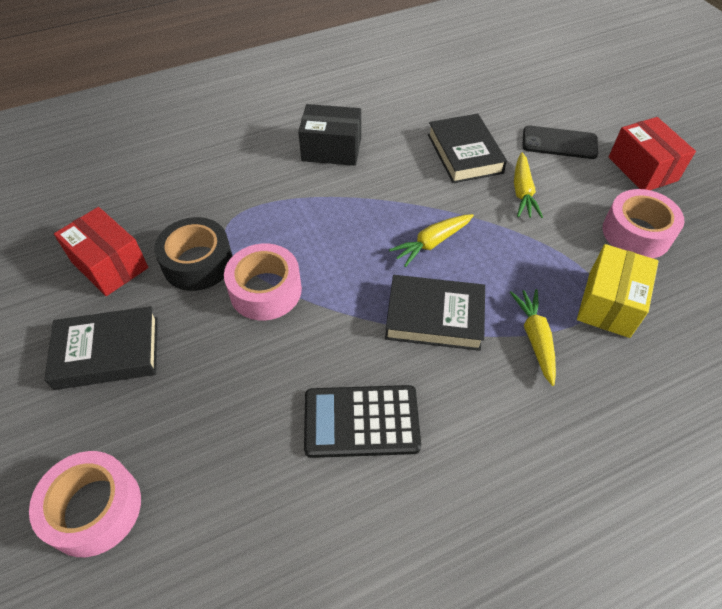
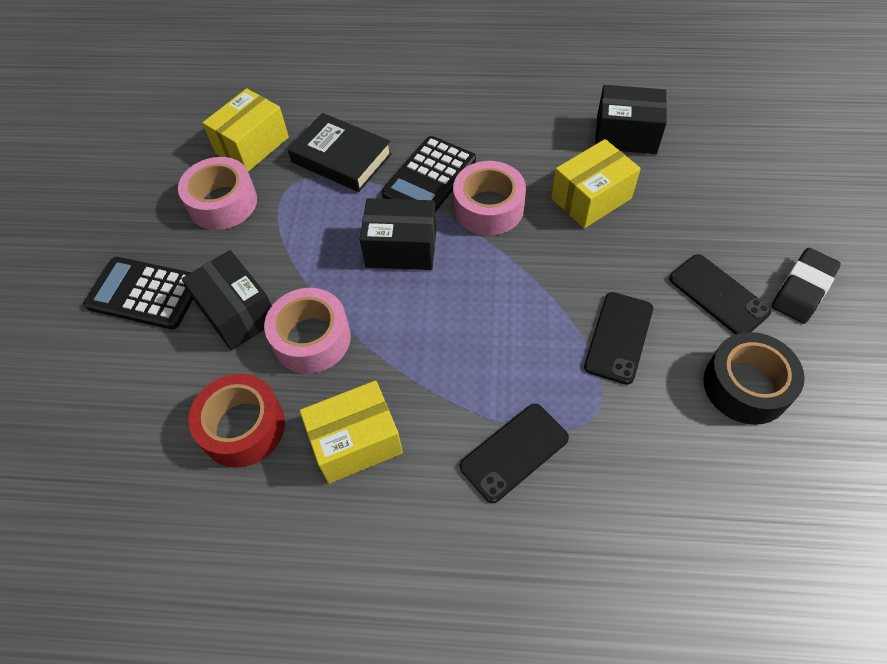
black book: 3 -> 1
black box: 1 -> 3
black calculator: 1 -> 2
black eraser: 0 -> 1
black phone: 1 -> 3
red box: 2 -> 0
red tape: 0 -> 1
yellow box: 1 -> 3
yellow carrot: 3 -> 0

